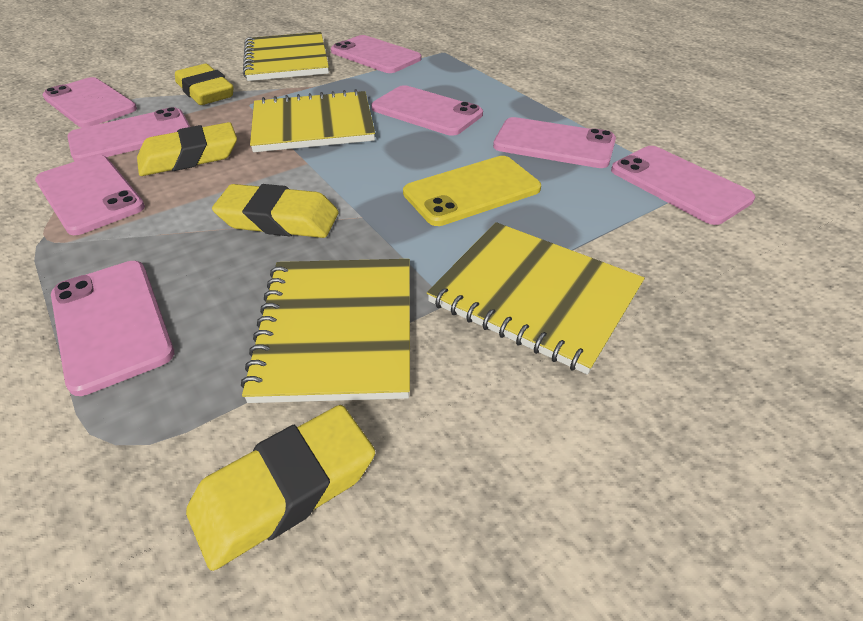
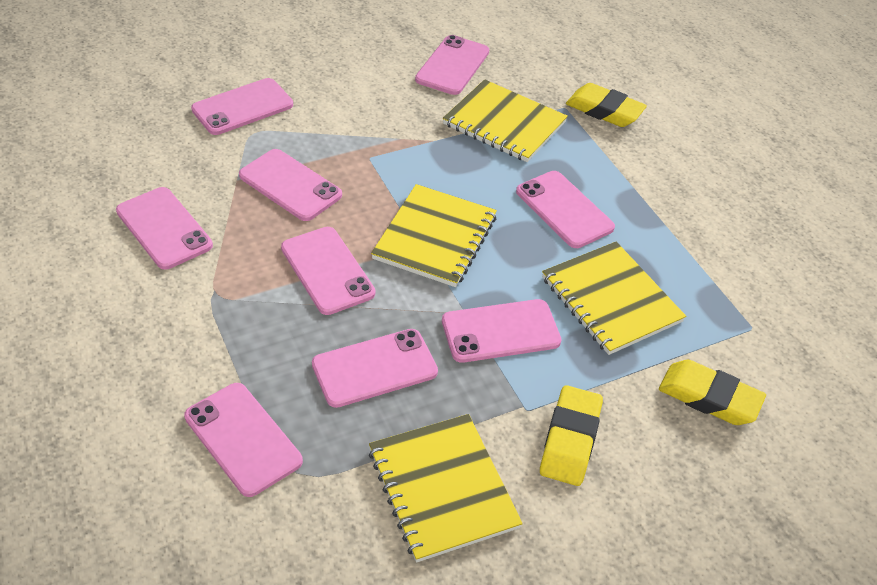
pink phone: 8 -> 9
yellow eraser: 4 -> 3
yellow phone: 1 -> 0

